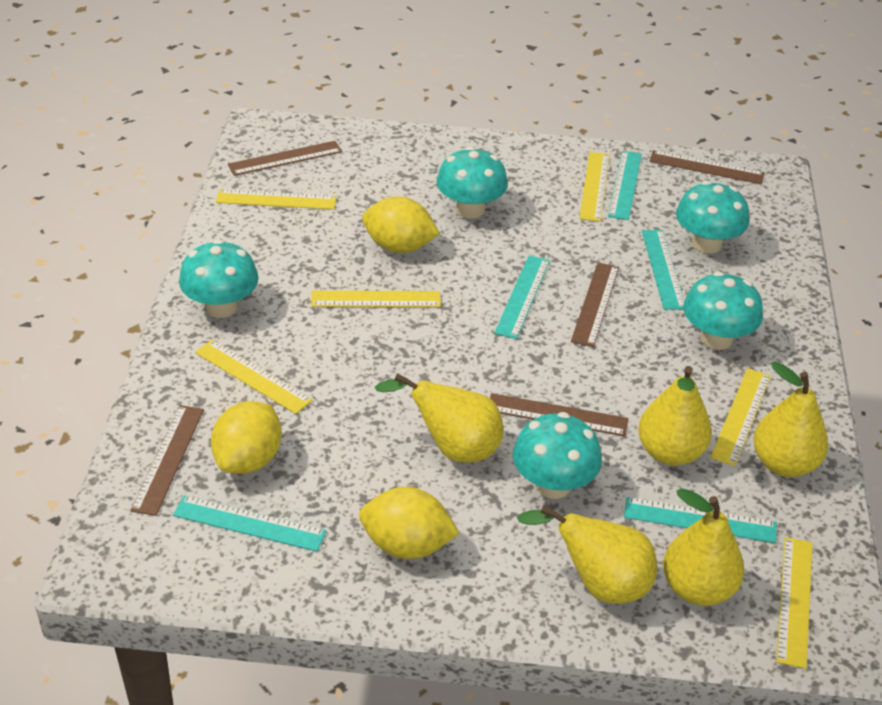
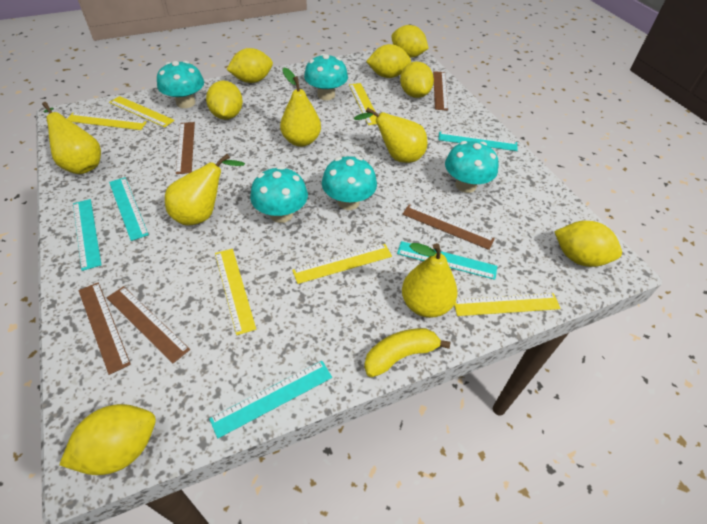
yellow banana: 0 -> 1
yellow lemon: 3 -> 7

